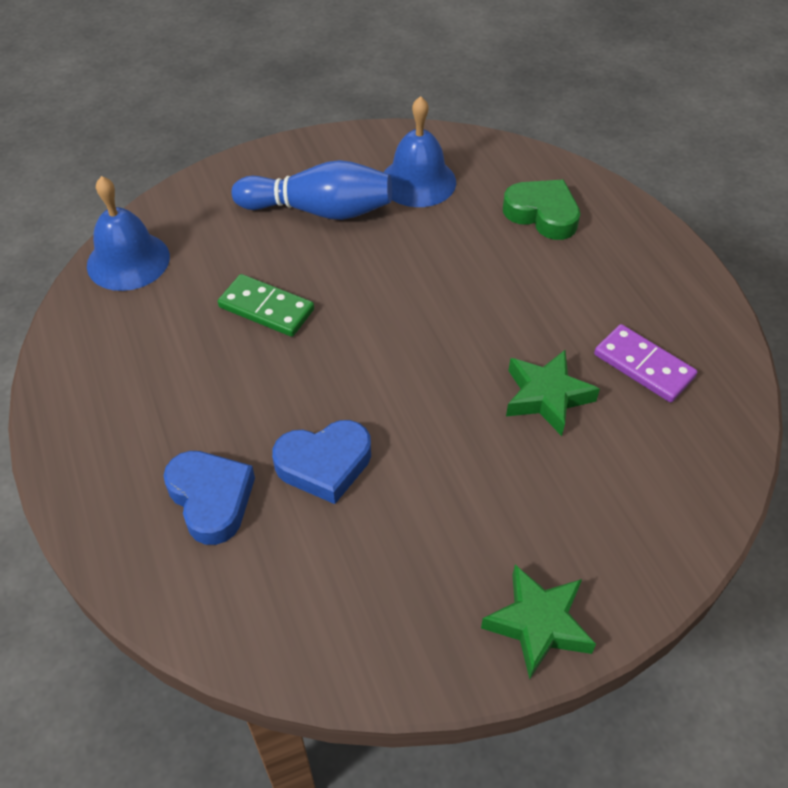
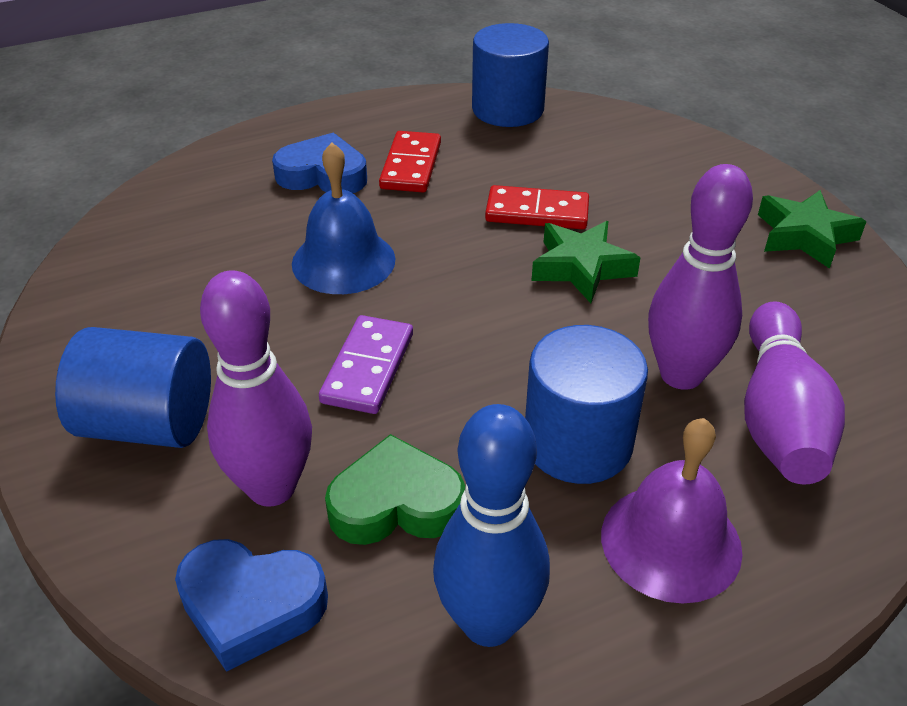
blue bell: 2 -> 1
blue cylinder: 0 -> 3
green domino: 1 -> 0
purple bell: 0 -> 1
purple bowling pin: 0 -> 3
red domino: 0 -> 2

